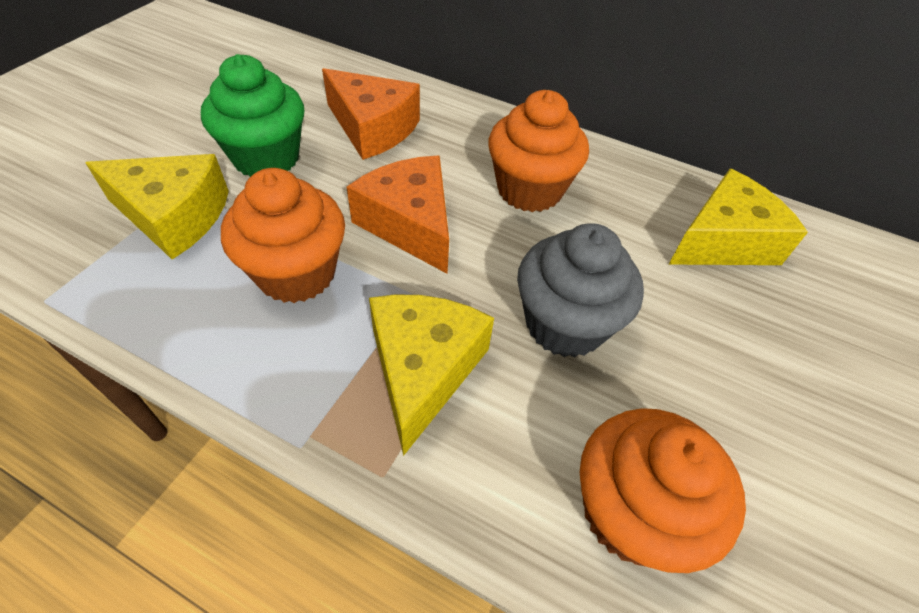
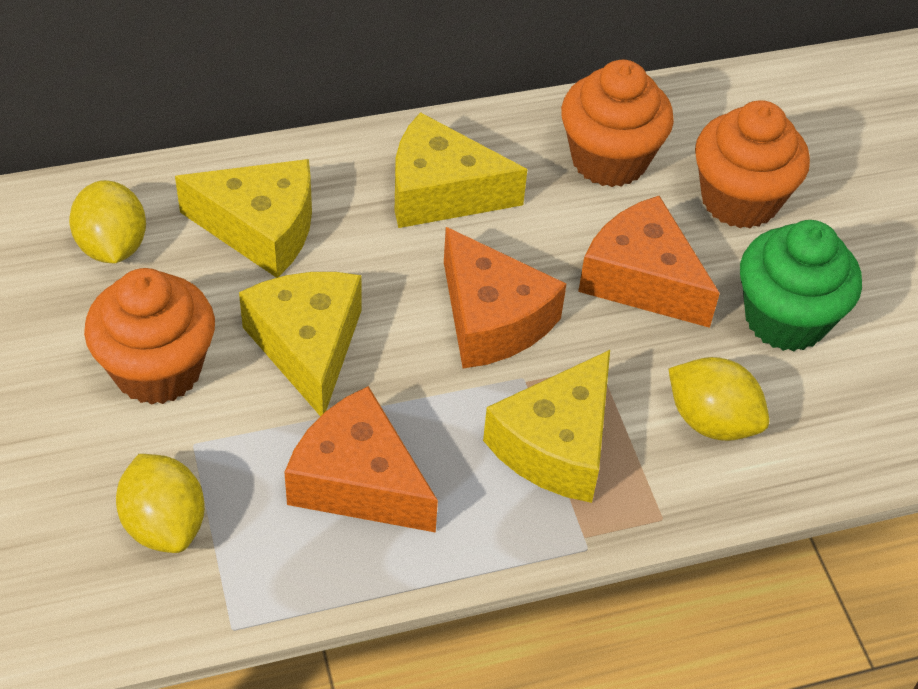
grey cupcake: 1 -> 0
orange cheese: 2 -> 3
yellow cheese: 3 -> 4
yellow lemon: 0 -> 3

